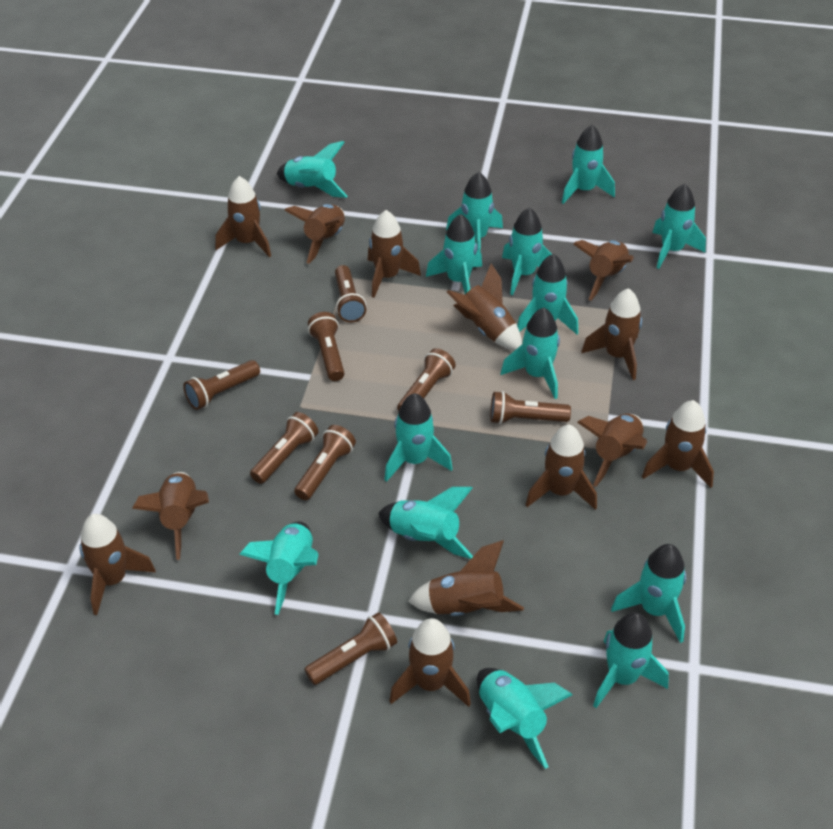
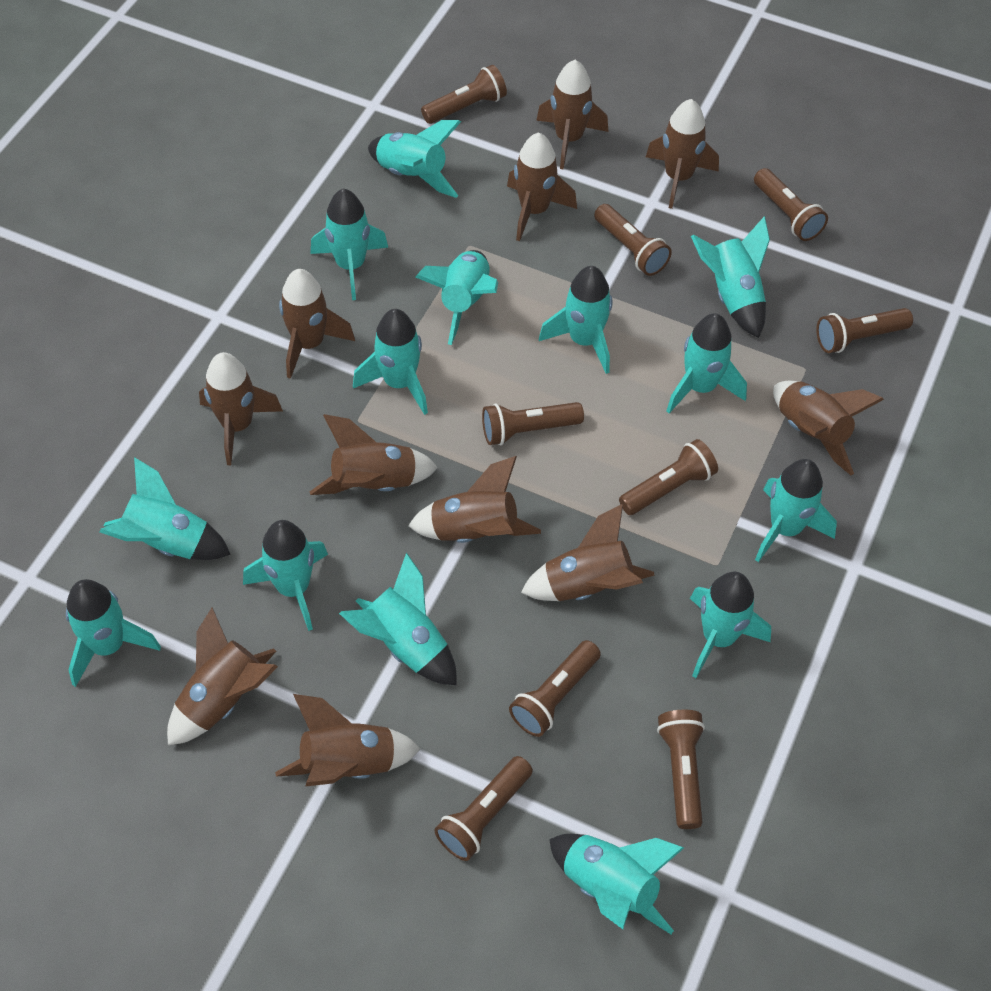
brown flashlight: 8 -> 9
brown rocket: 13 -> 11

